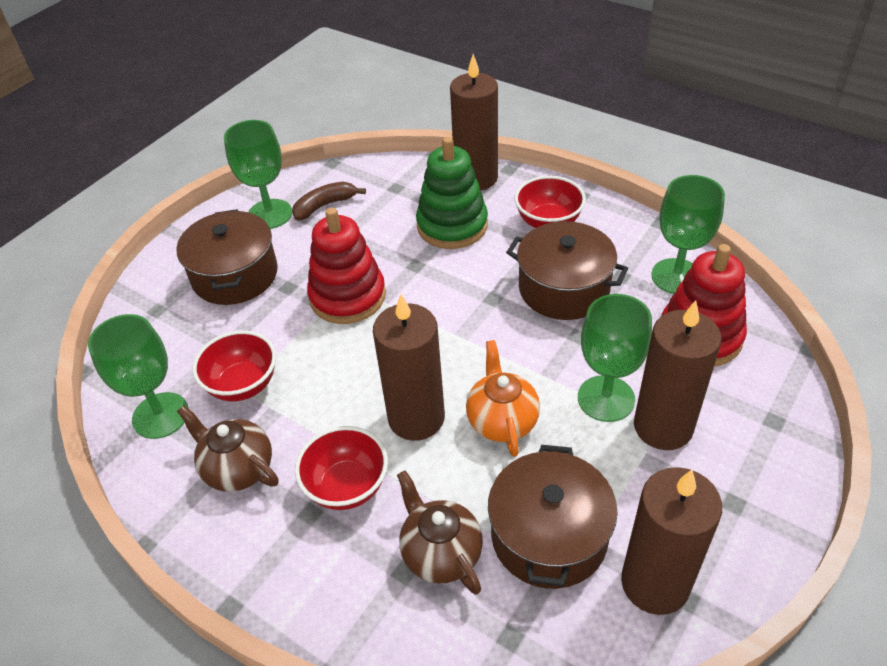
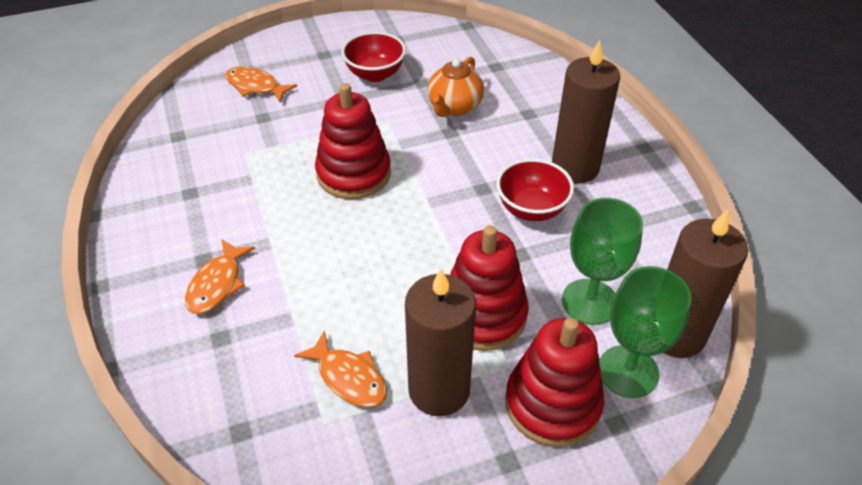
brown banana: 1 -> 0
brown candle: 4 -> 3
brown pot: 3 -> 0
brown teapot: 2 -> 0
green goblet: 4 -> 2
green stacking toy: 1 -> 0
orange fish: 0 -> 3
red bowl: 3 -> 2
red stacking toy: 2 -> 3

